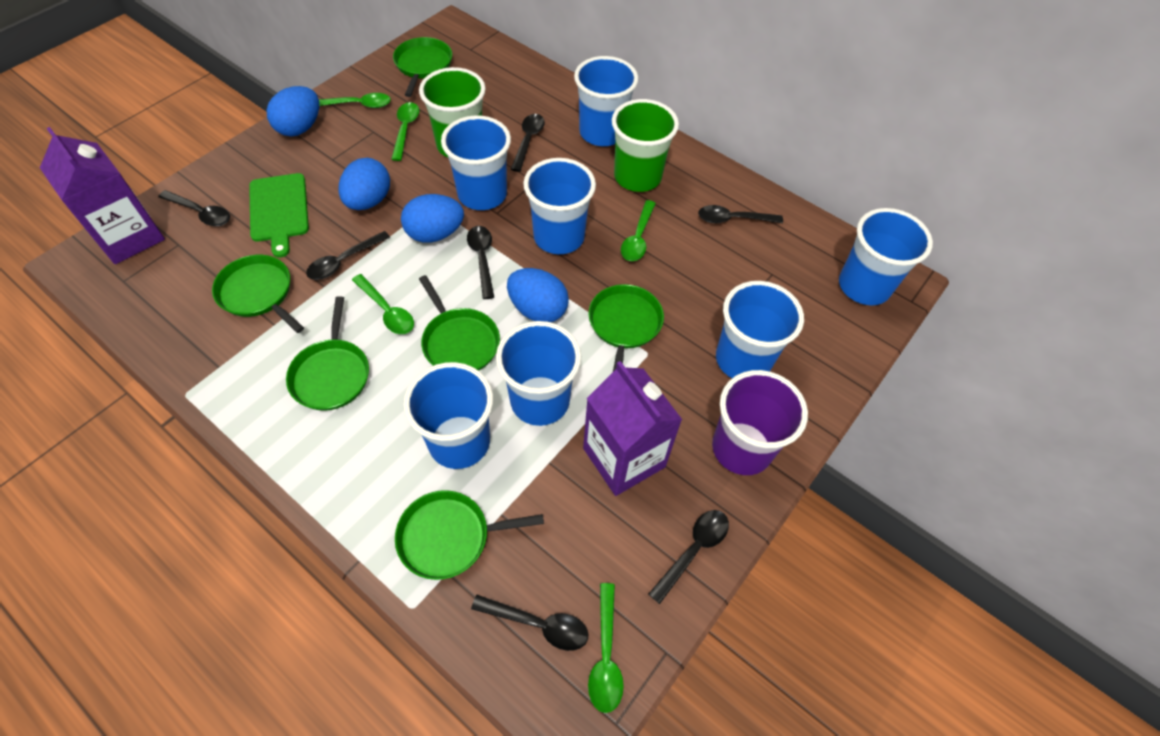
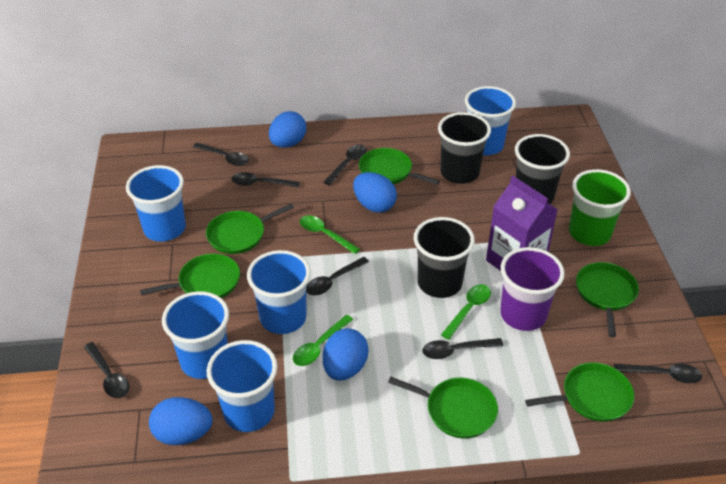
black cup: 0 -> 3
blue cup: 7 -> 5
green cup: 2 -> 1
green cutting board: 1 -> 0
green spoon: 5 -> 3
purple carton: 2 -> 1

